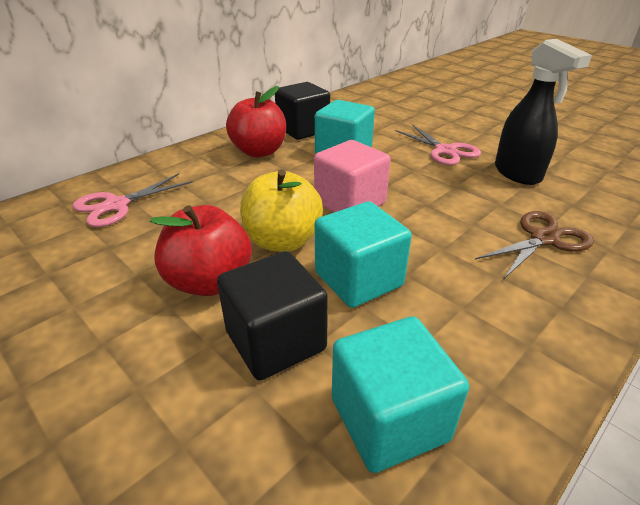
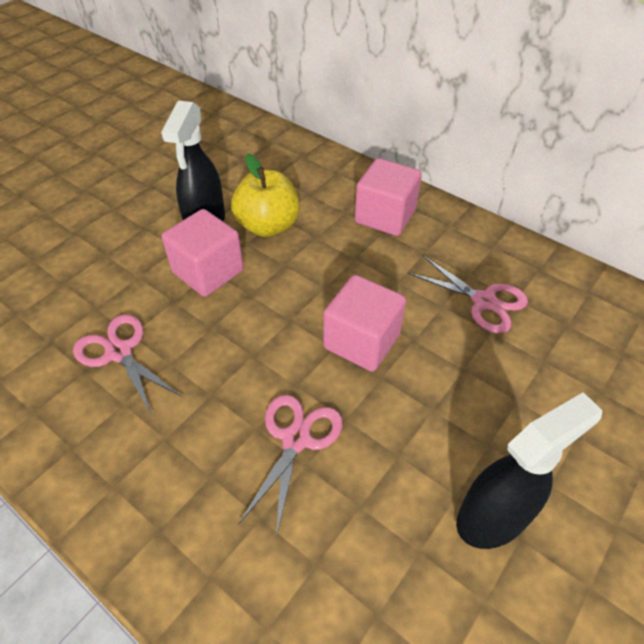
black cube: 2 -> 0
black spray bottle: 1 -> 2
brown scissors: 1 -> 0
pink cube: 1 -> 3
pink scissors: 2 -> 3
red apple: 2 -> 0
turquoise cube: 3 -> 0

